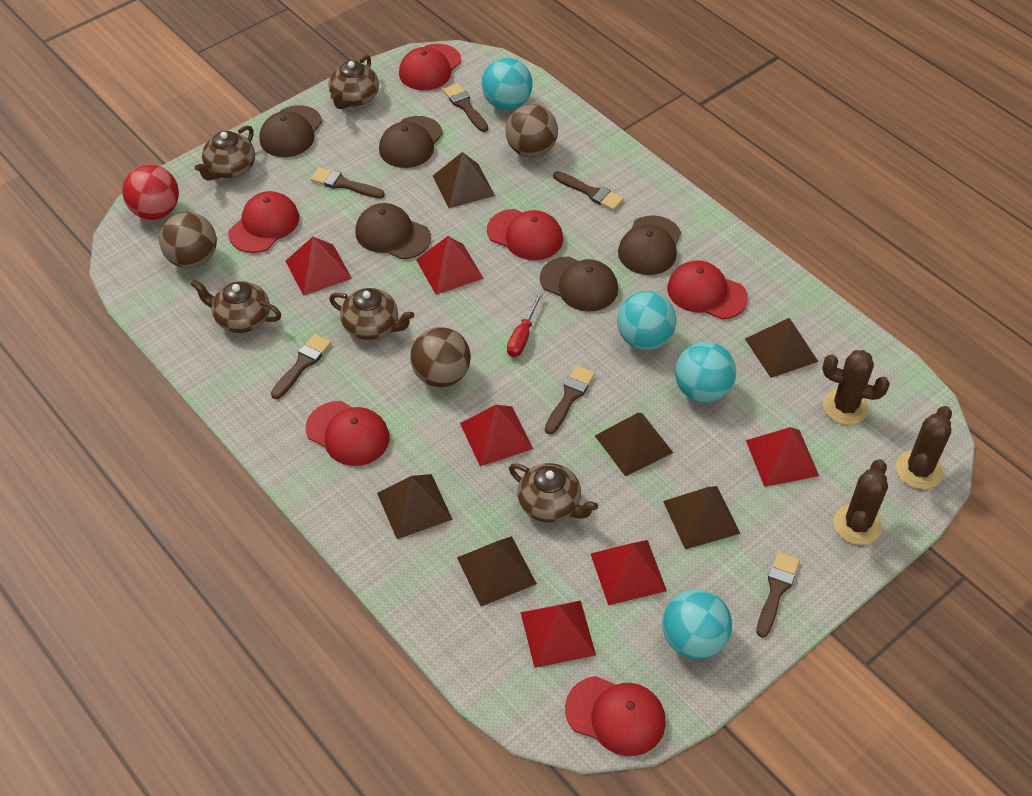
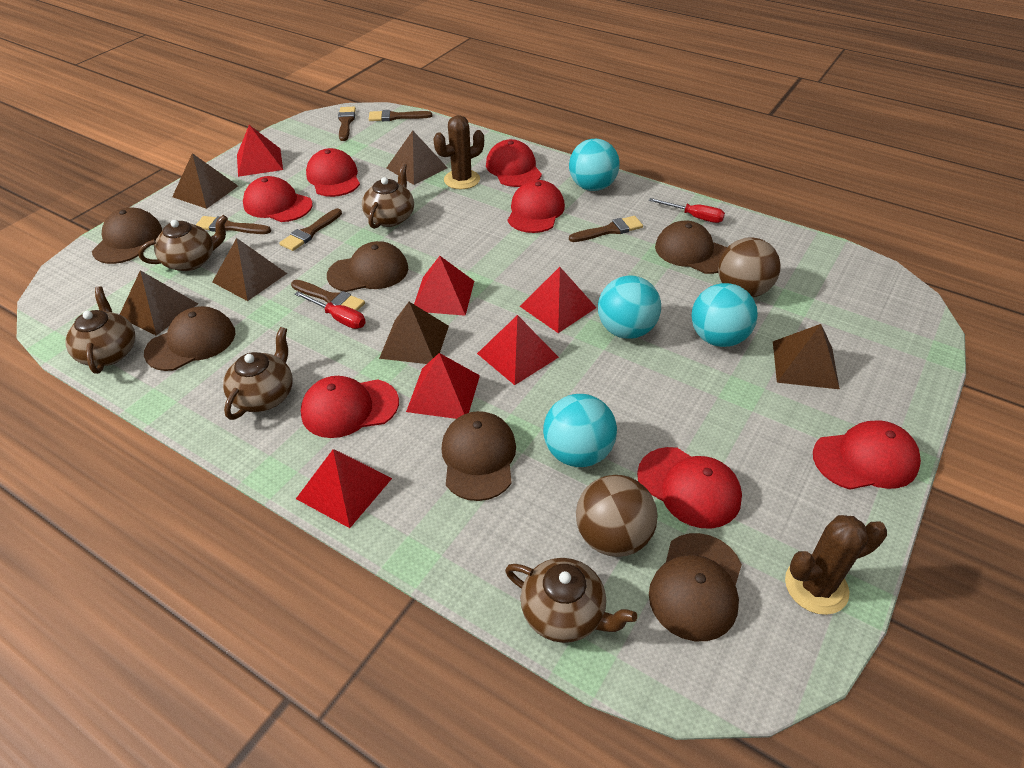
brown ball: 3 -> 2
brown cactus: 3 -> 2
brown cap: 5 -> 6
red ball: 1 -> 0
red cap: 6 -> 7
red screwdriver: 1 -> 2

